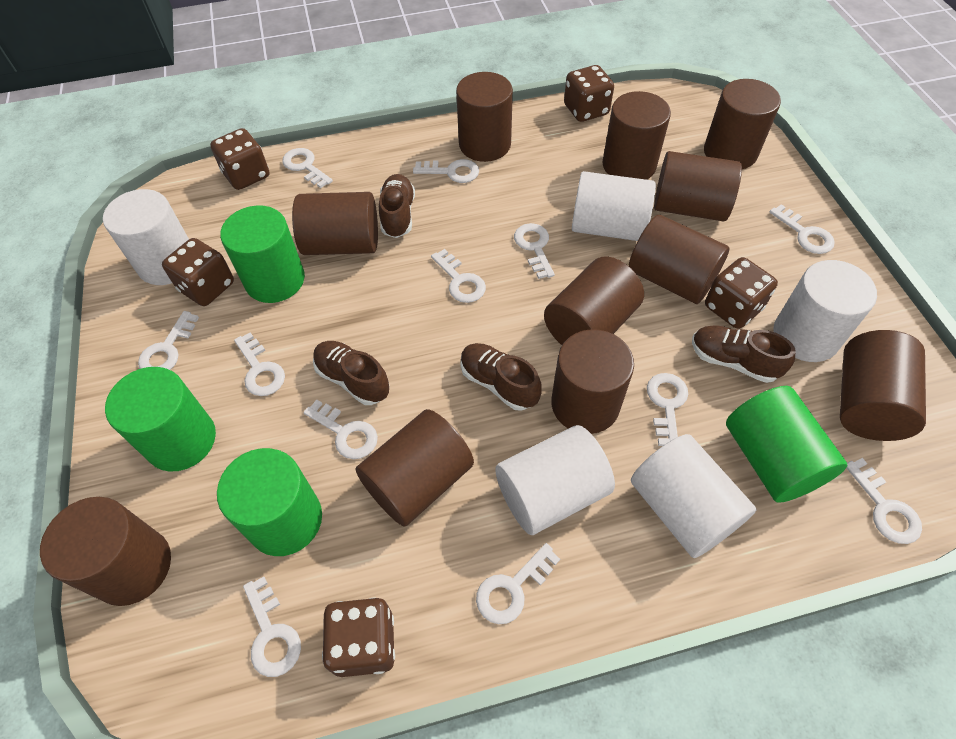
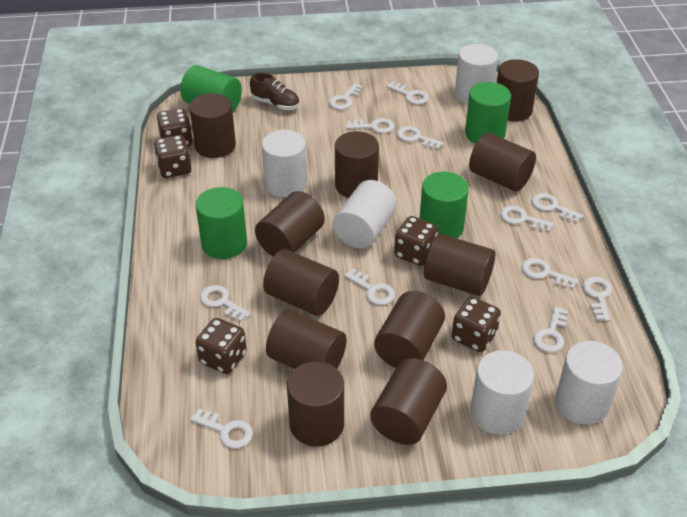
brown shoe: 4 -> 1

